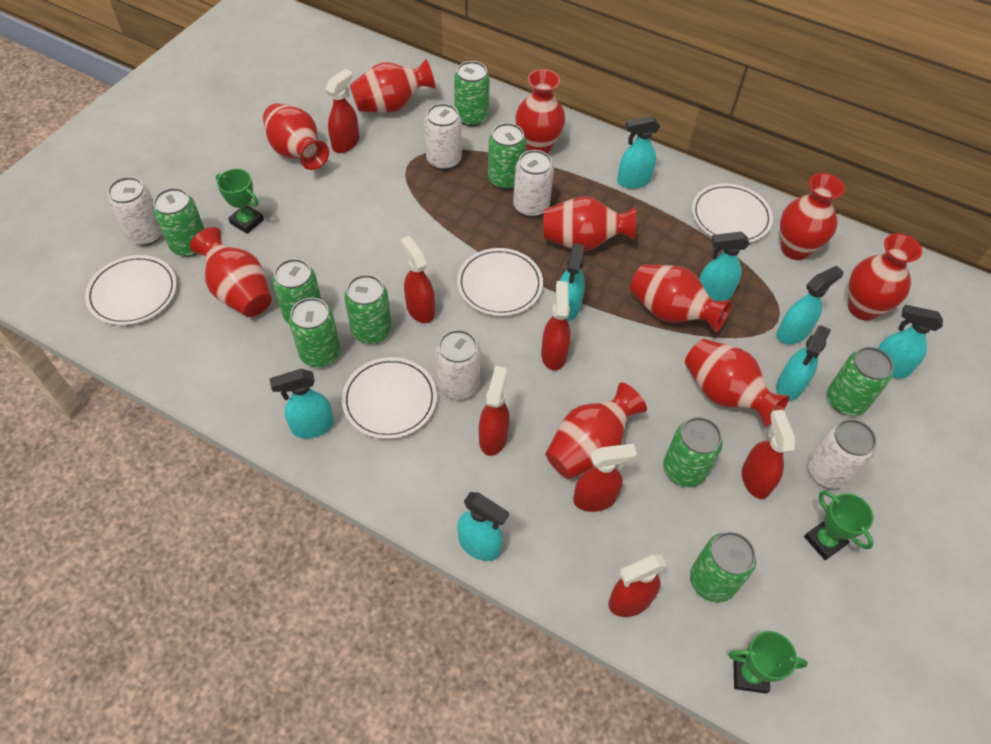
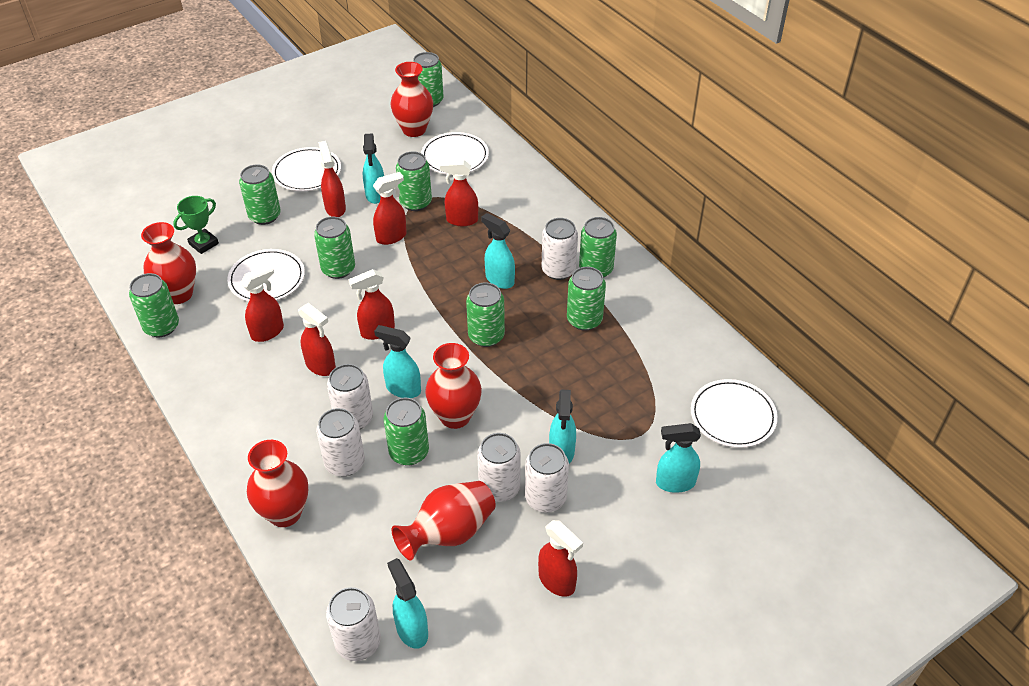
green trophy: 3 -> 1
red vase: 10 -> 5
turquoise spray bottle: 8 -> 6
white can: 5 -> 6

